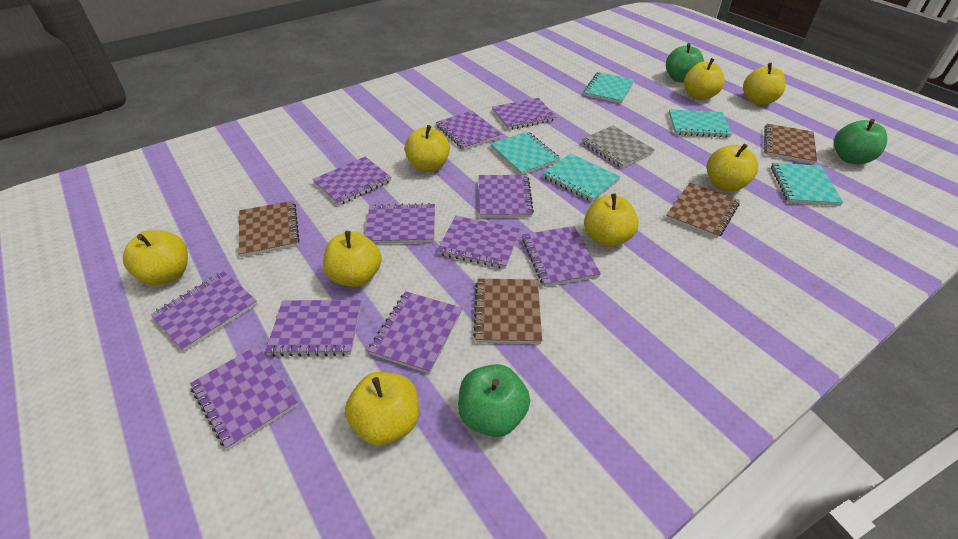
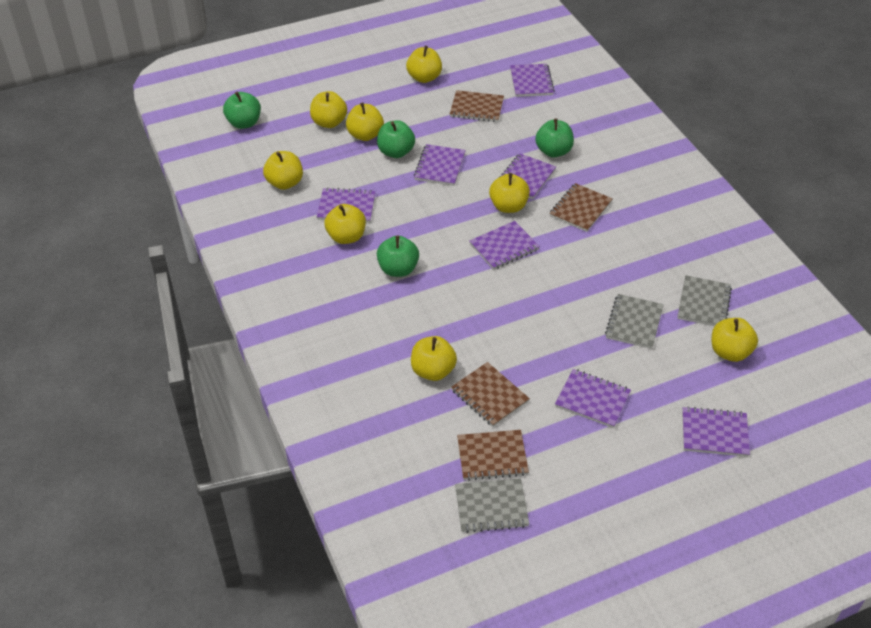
green apple: 3 -> 4
grey notebook: 1 -> 3
purple notebook: 11 -> 7
turquoise notebook: 5 -> 0

